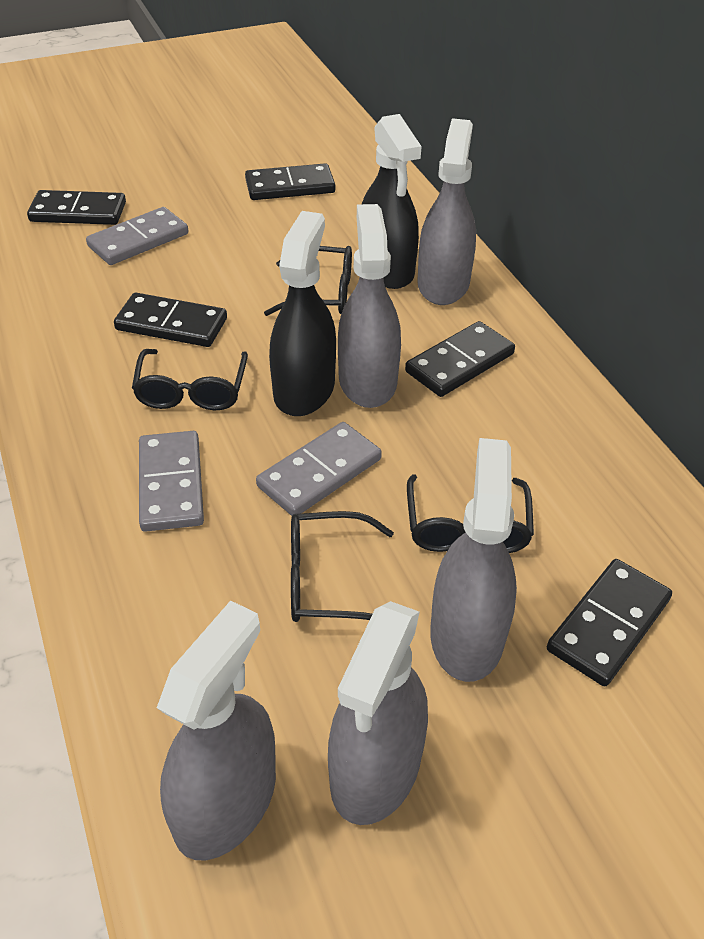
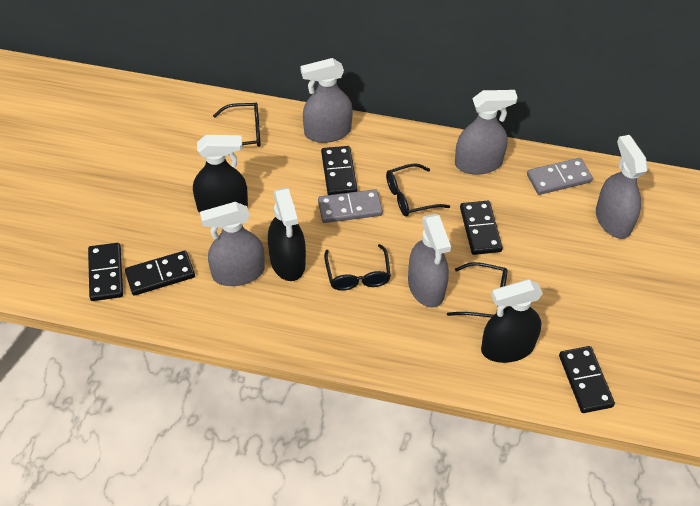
black spray bottle: 2 -> 3
grey domino: 3 -> 2

